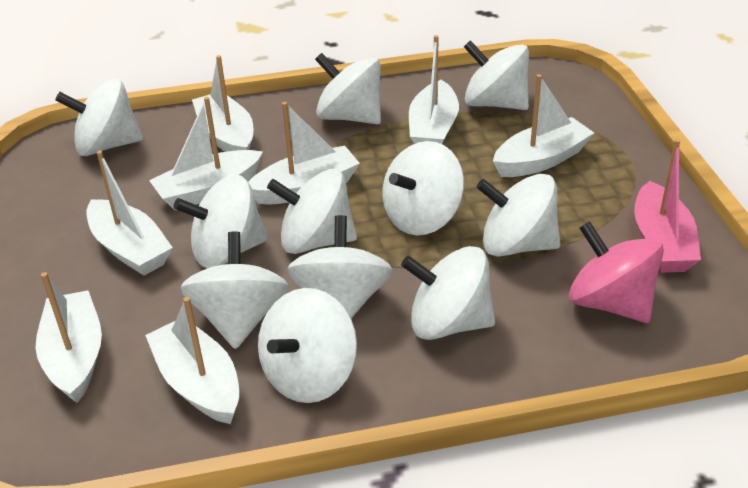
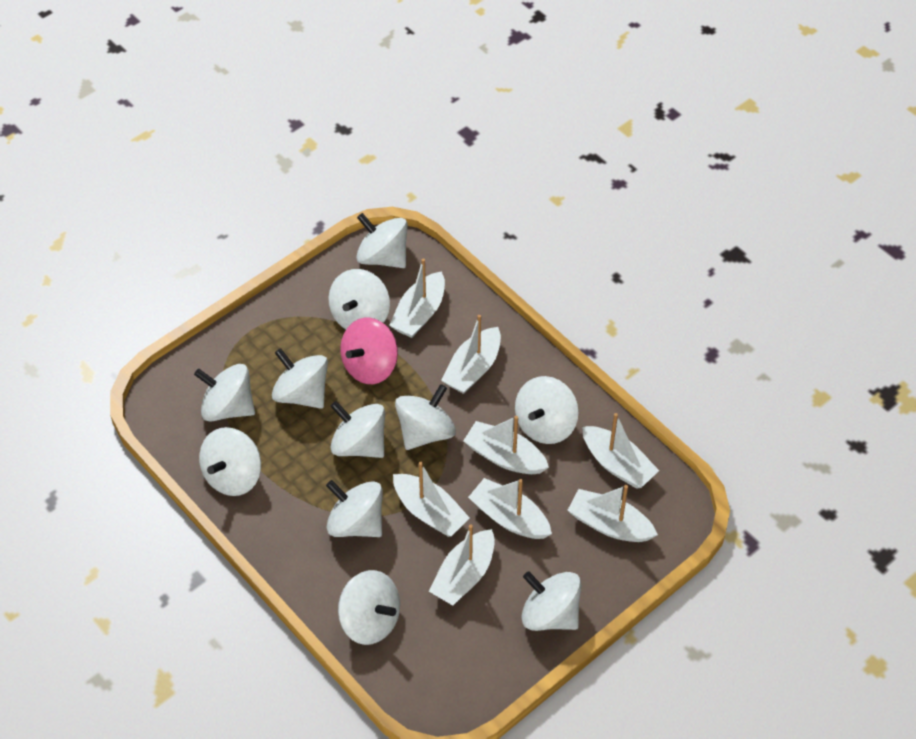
pink boat: 1 -> 0

